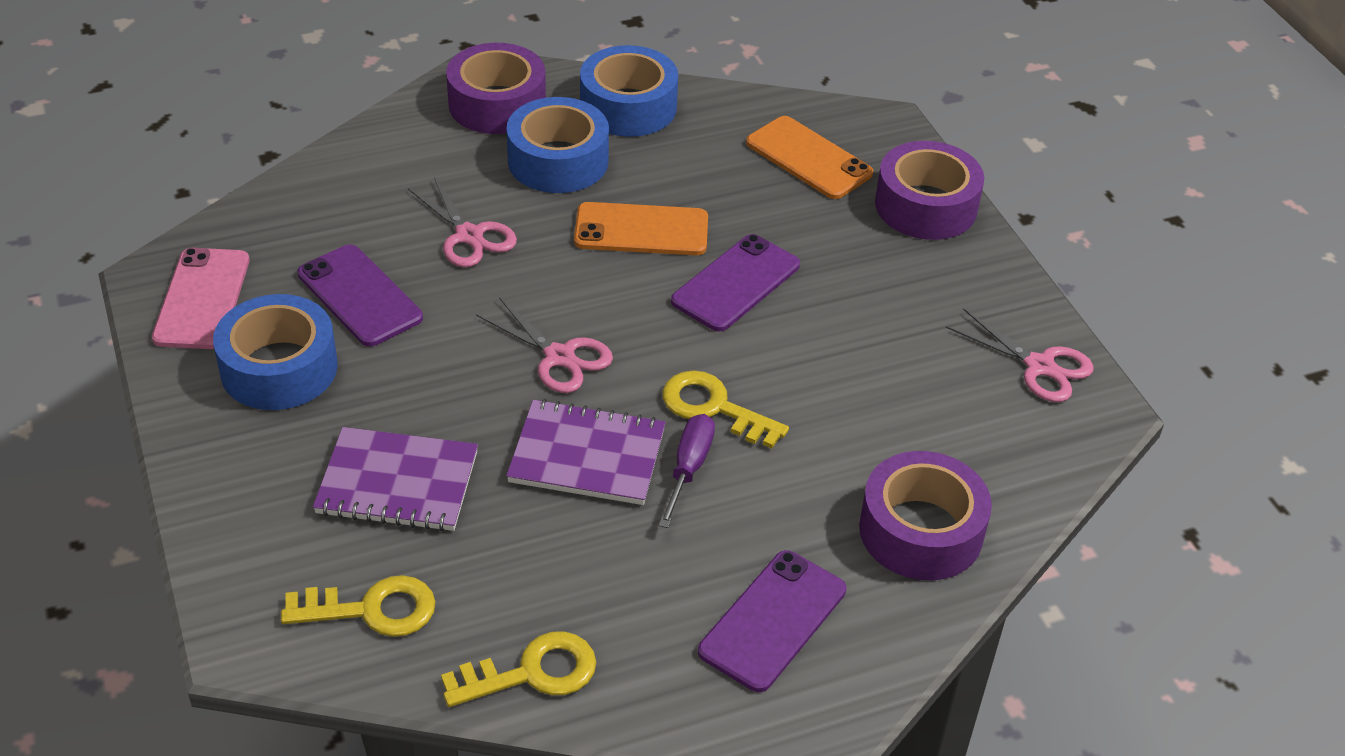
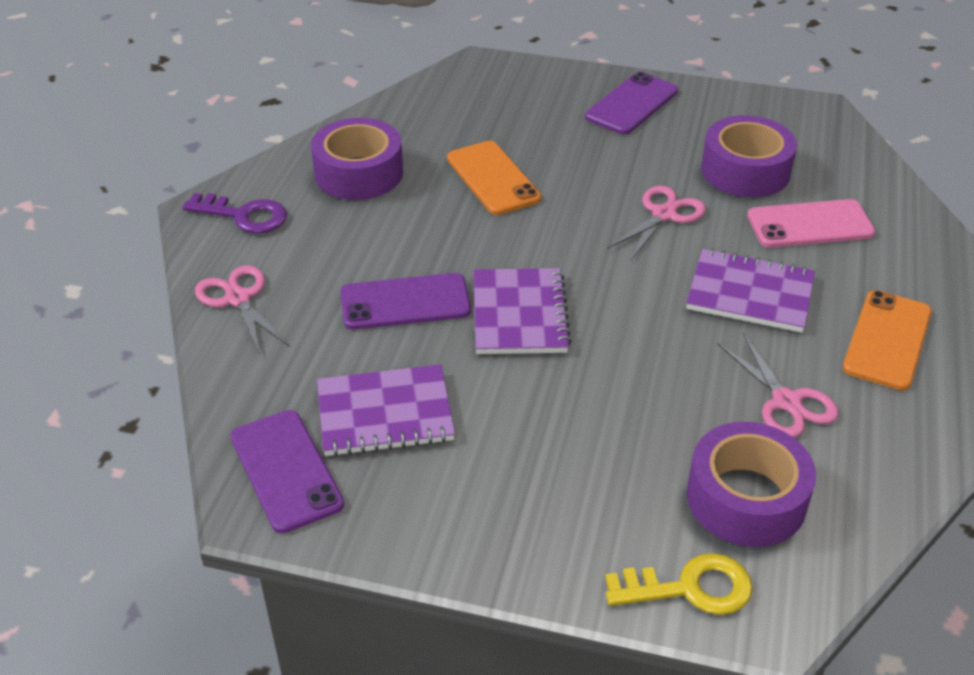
blue tape: 3 -> 0
purple key: 0 -> 1
purple notebook: 2 -> 3
purple screwdriver: 1 -> 0
yellow key: 3 -> 1

